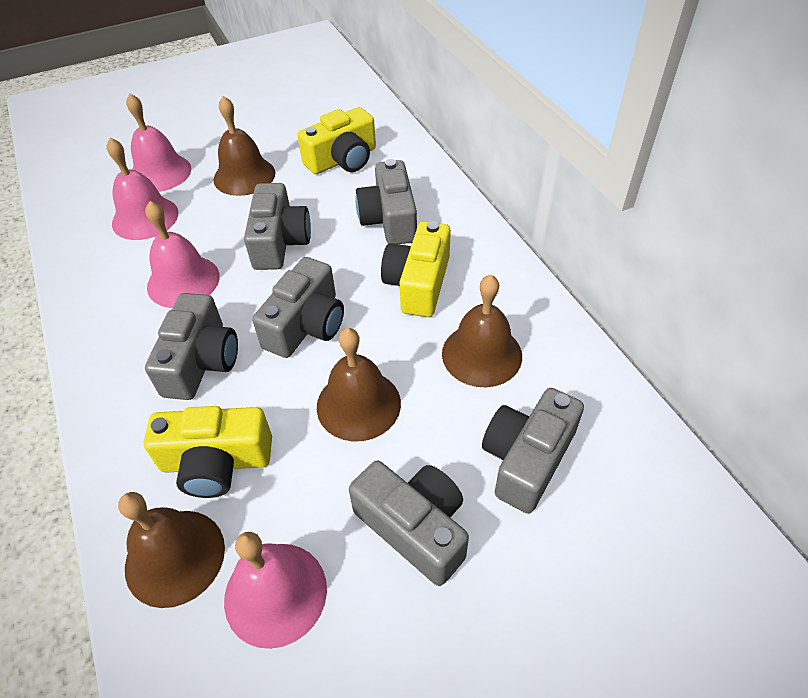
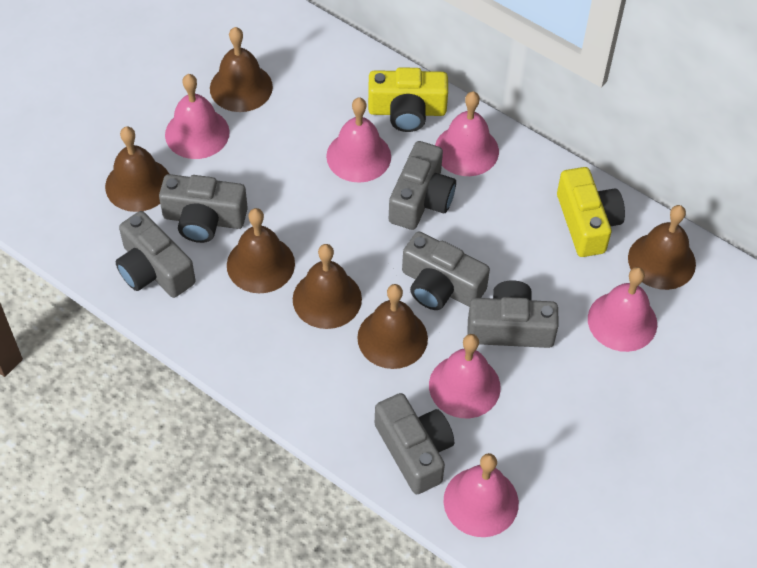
brown bell: 4 -> 6
pink bell: 4 -> 6
yellow camera: 3 -> 2

